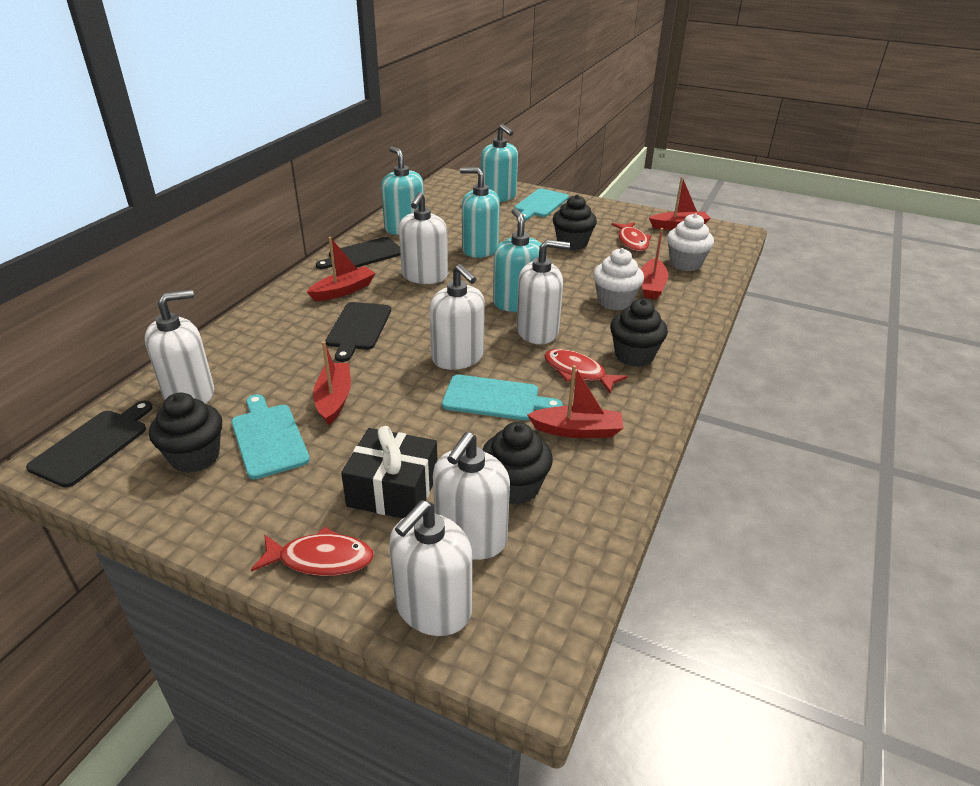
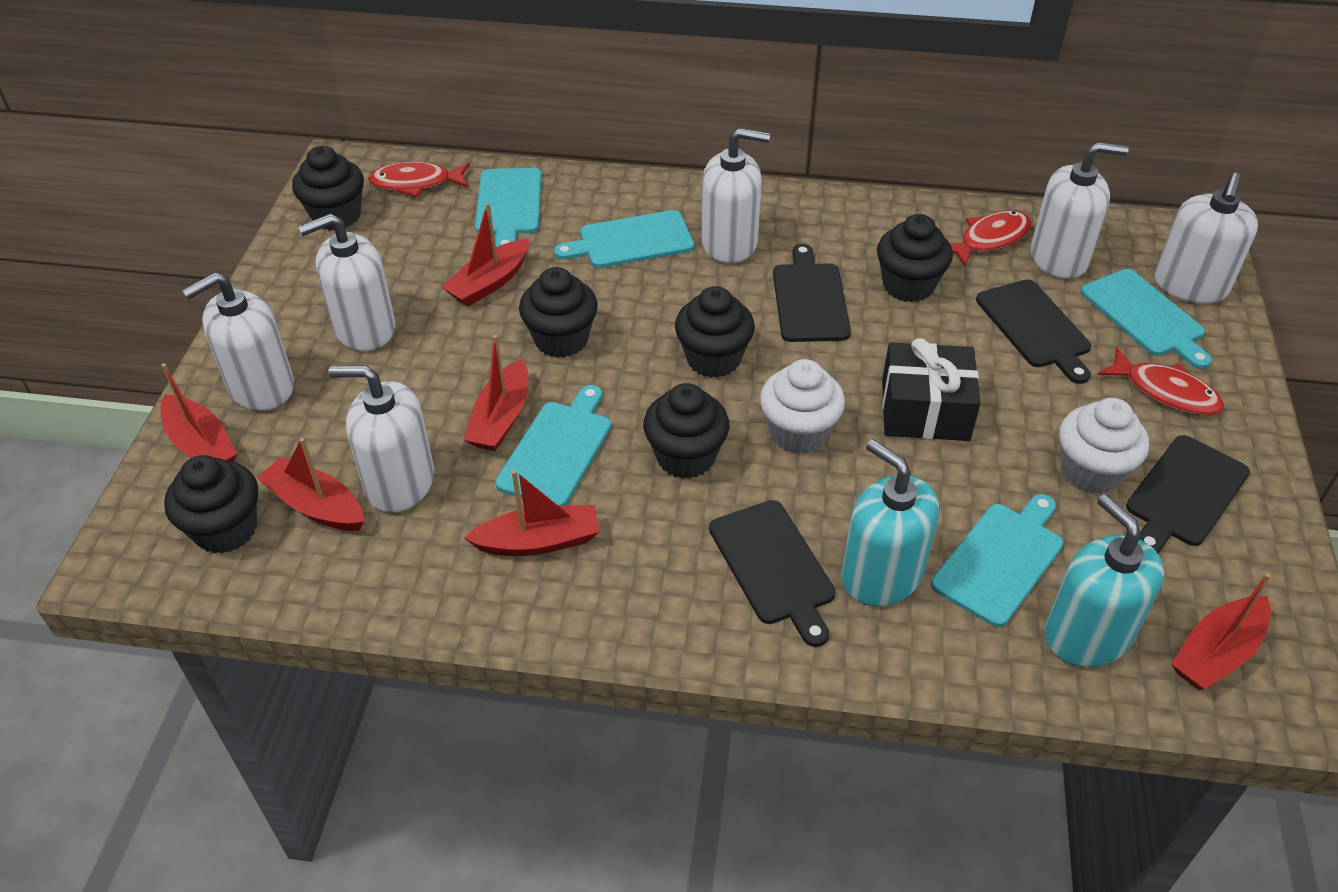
black cupcake: 4 -> 6
black cutting board: 3 -> 4
red boat: 5 -> 6
turquoise cutting board: 3 -> 5
turquoise soap dispenser: 4 -> 2

